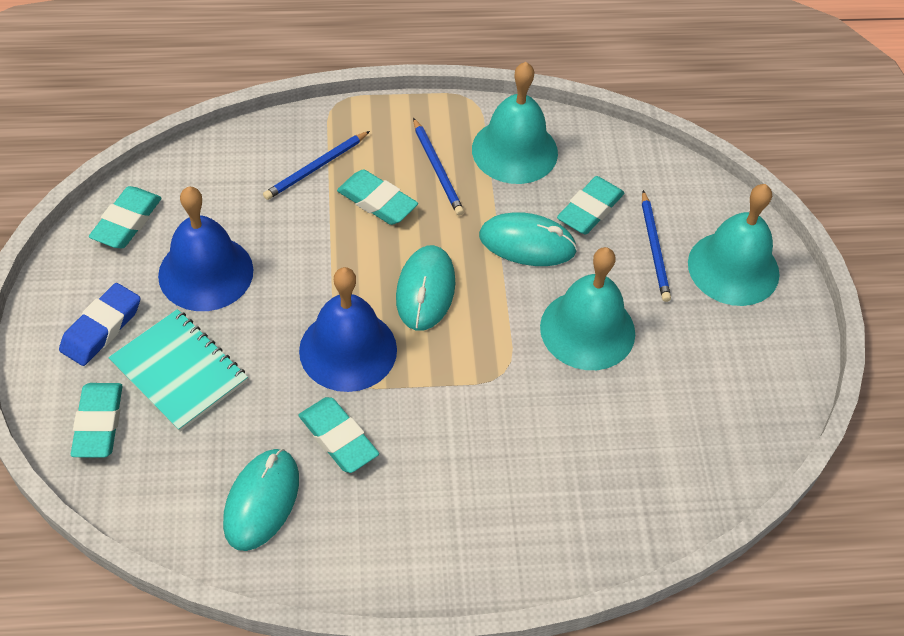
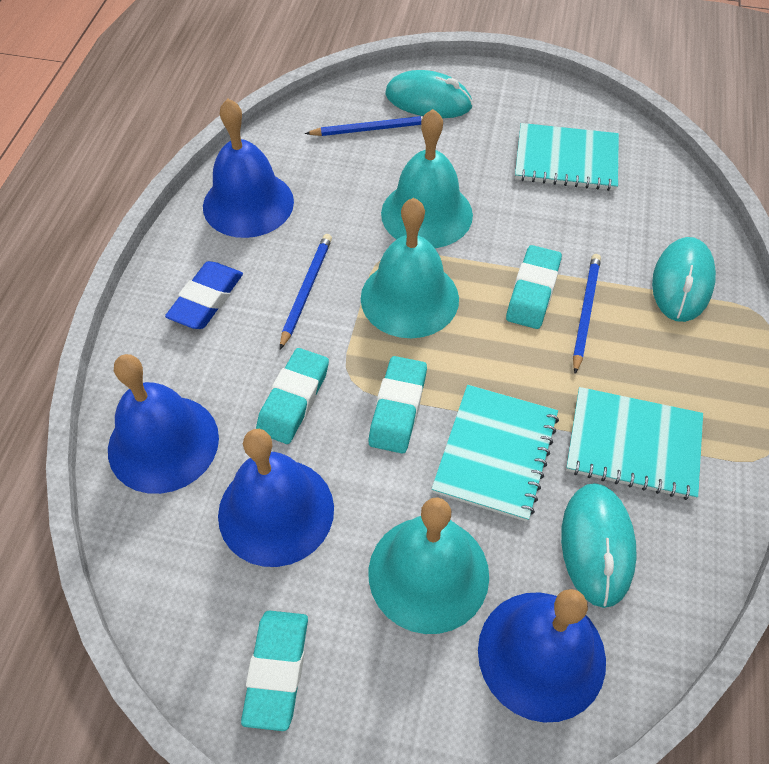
blue bell: 2 -> 4
turquoise eraser: 5 -> 4
turquoise notebook: 1 -> 3

